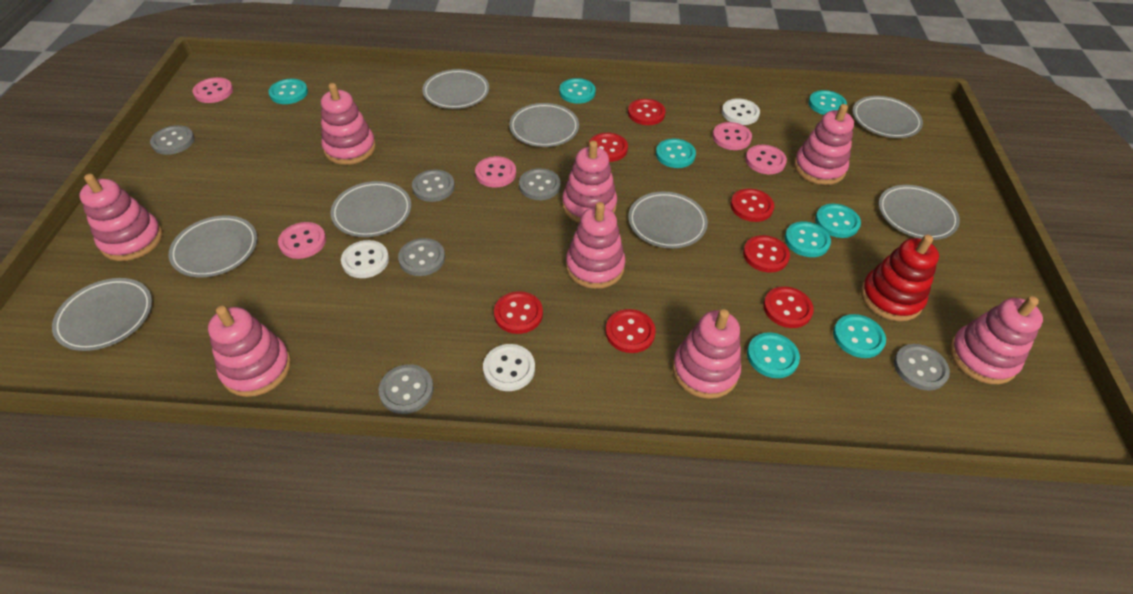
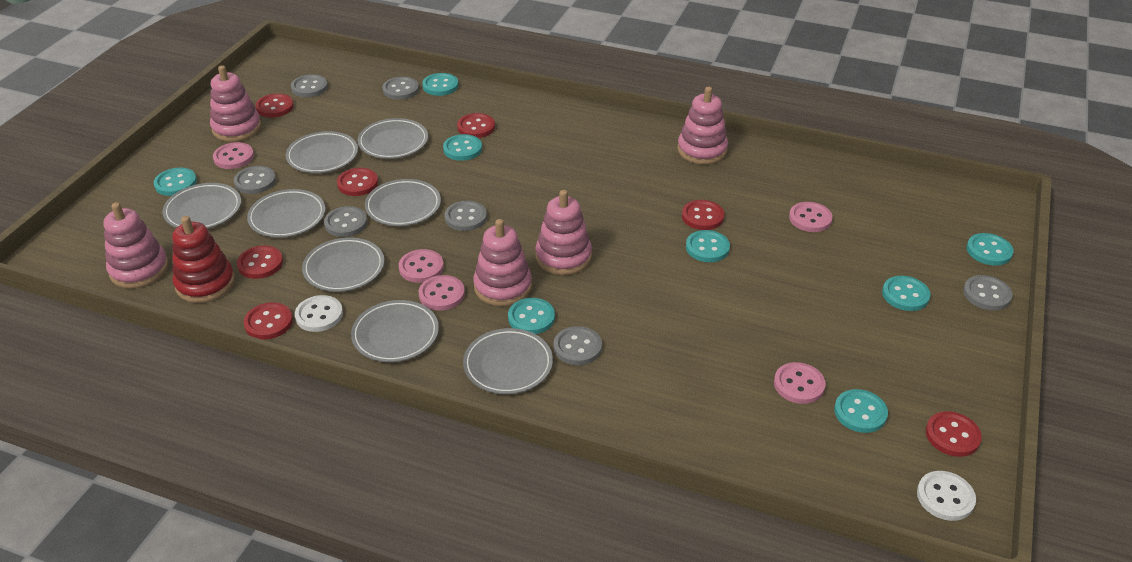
grey button: 6 -> 7
pink stacking toy: 8 -> 5
white button: 3 -> 2

